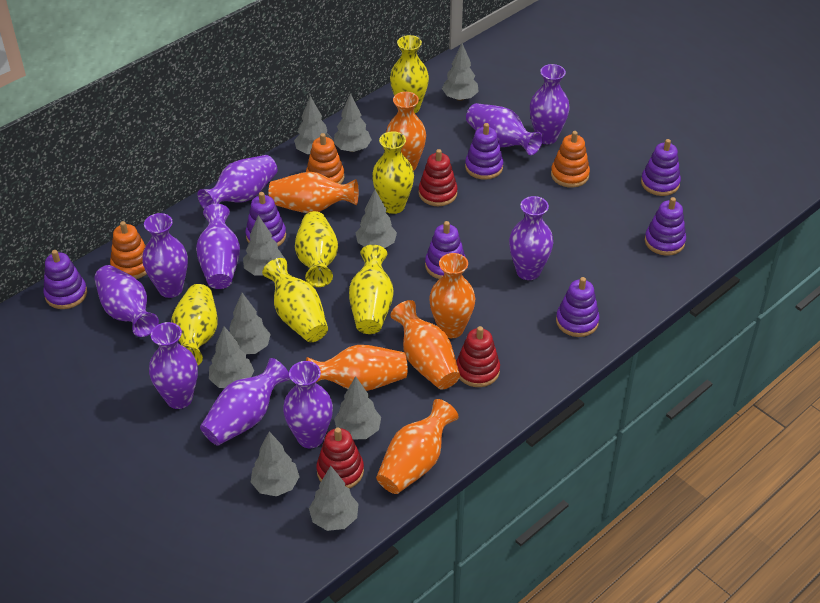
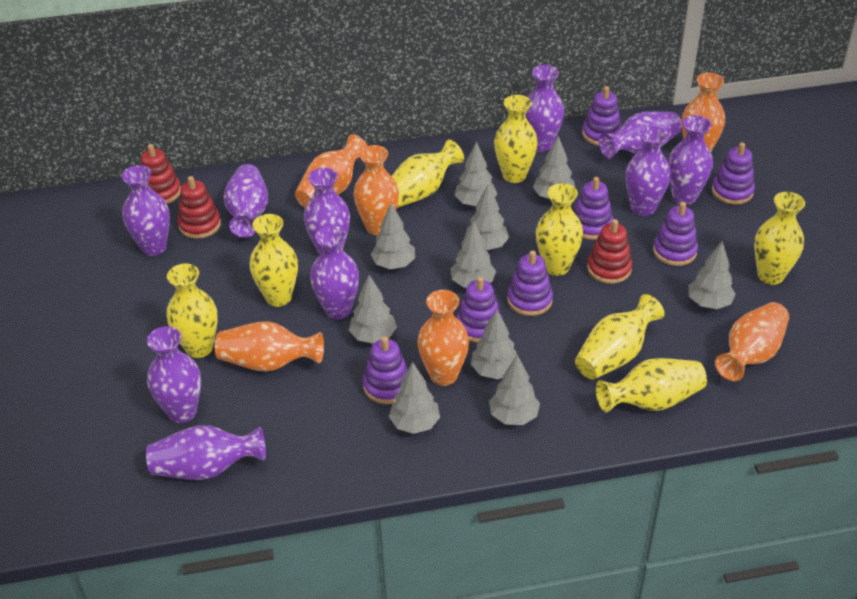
orange stacking toy: 3 -> 0
yellow vase: 6 -> 8

